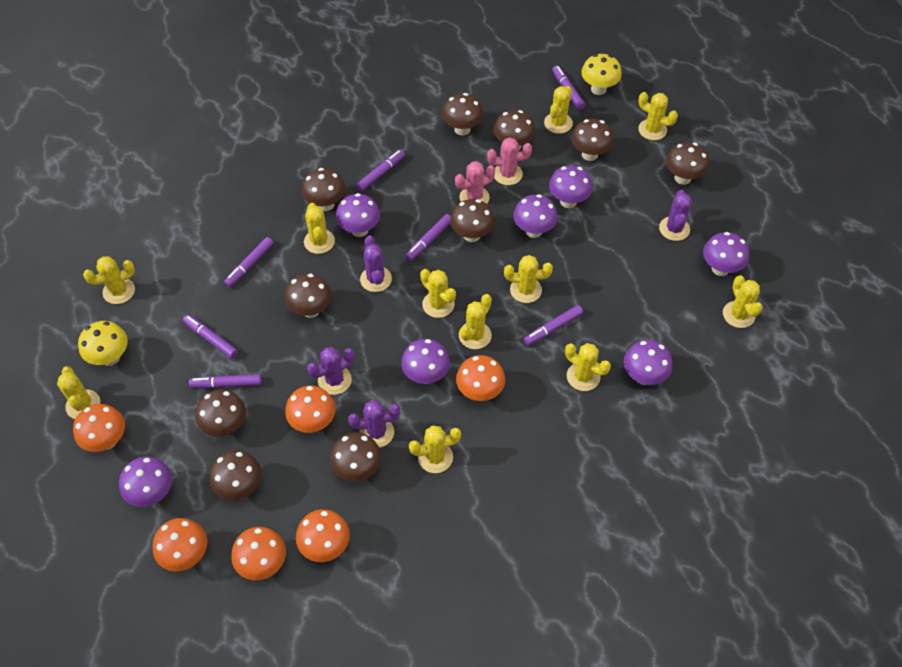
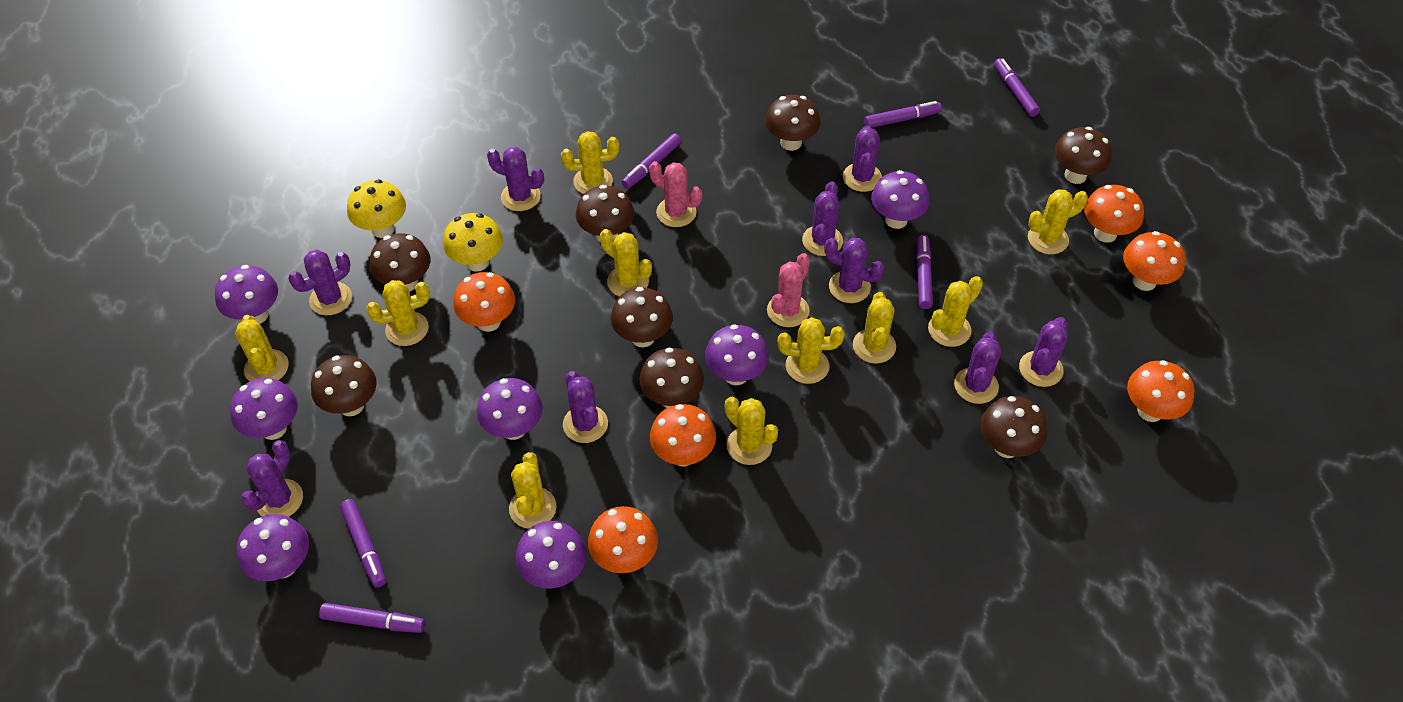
brown mushroom: 10 -> 8
purple cactus: 4 -> 9
purple marker: 7 -> 6
yellow cactus: 11 -> 10

